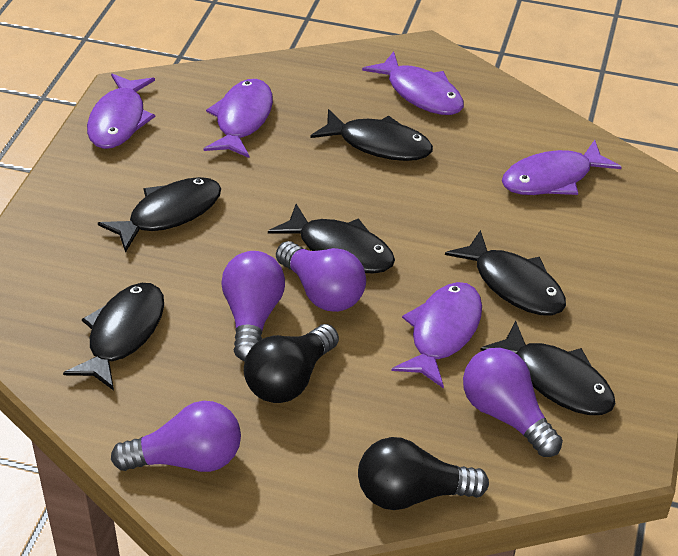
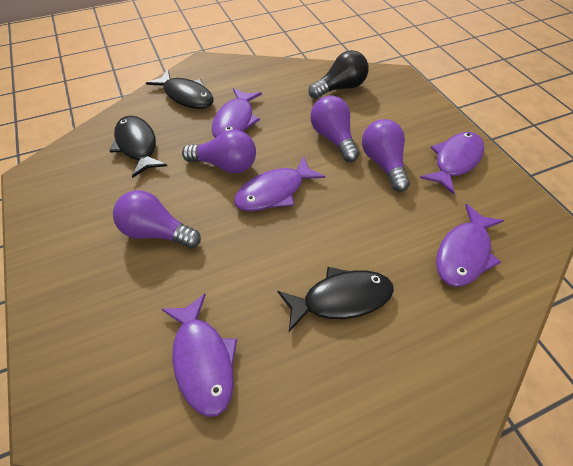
black fish: 6 -> 3
black light bulb: 2 -> 1

